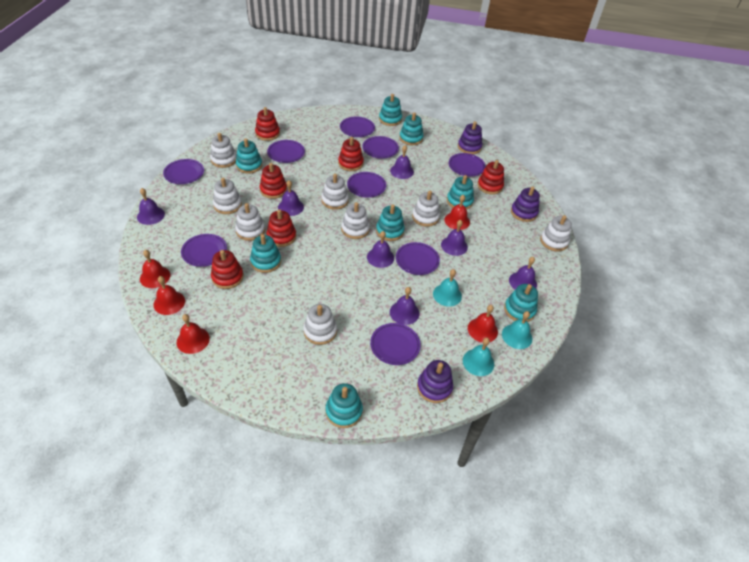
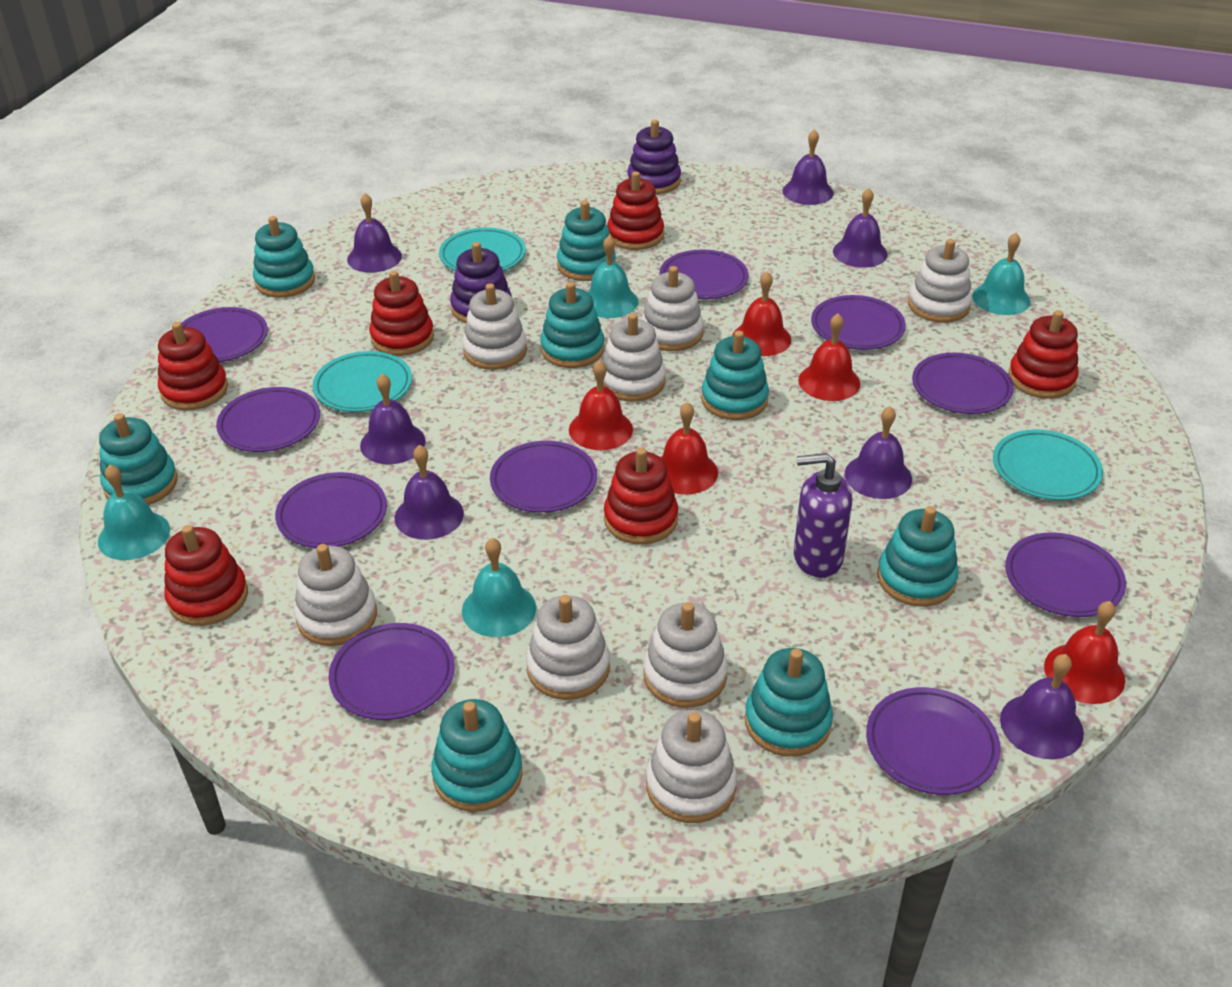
purple plate: 9 -> 10
purple soap dispenser: 0 -> 1
purple stacking toy: 3 -> 2
turquoise bell: 3 -> 4
turquoise plate: 0 -> 3

